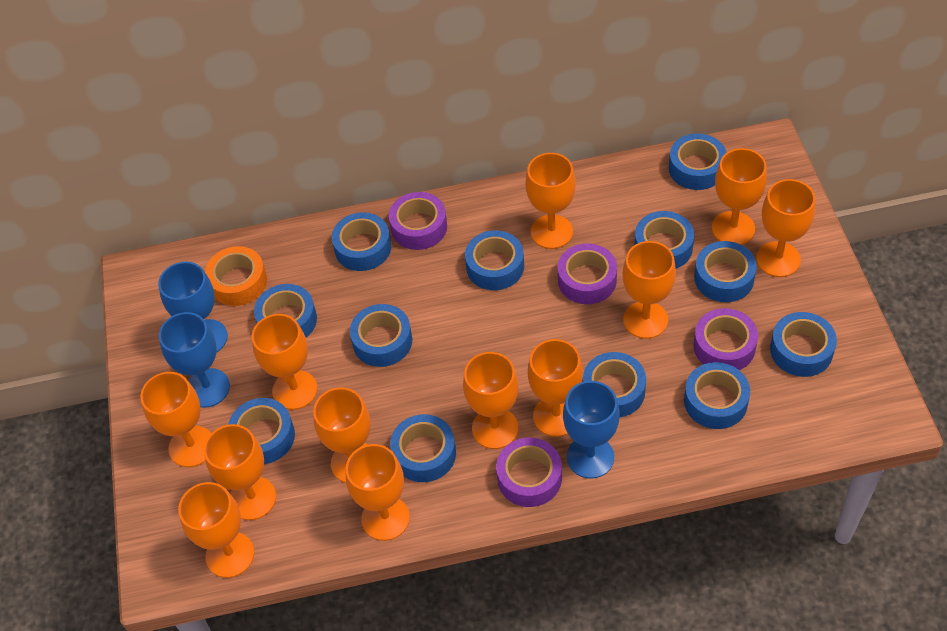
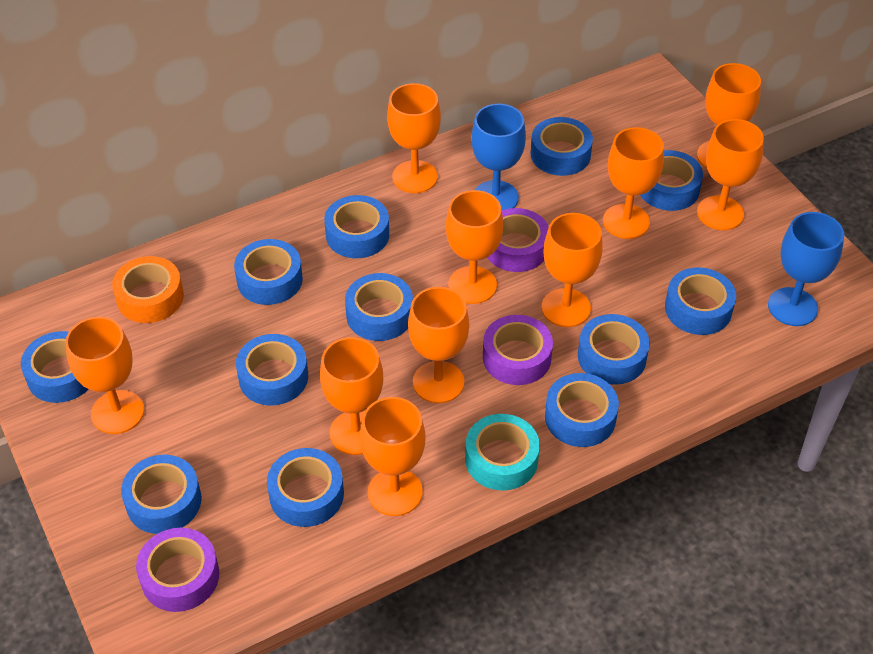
blue goblet: 3 -> 2
orange goblet: 12 -> 10
purple tape: 4 -> 3
turquoise tape: 0 -> 1

